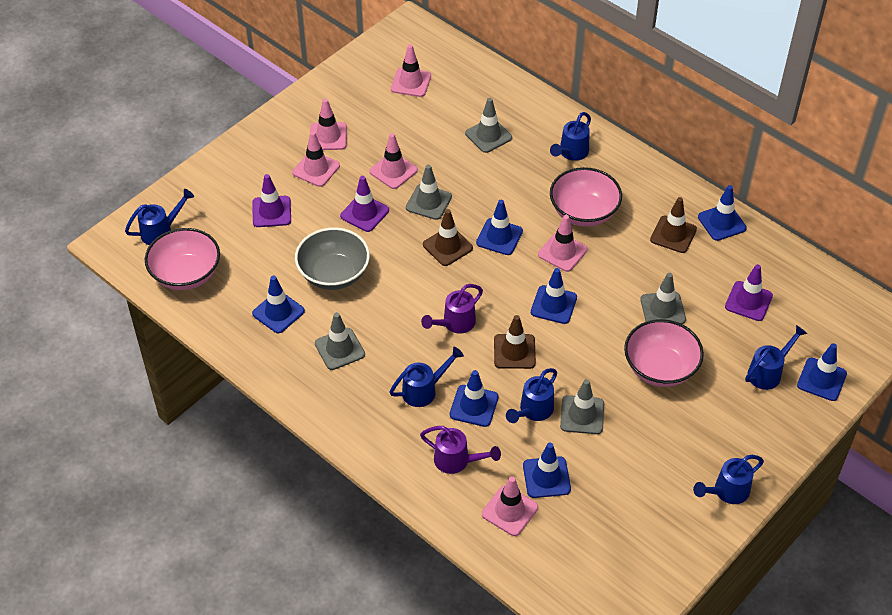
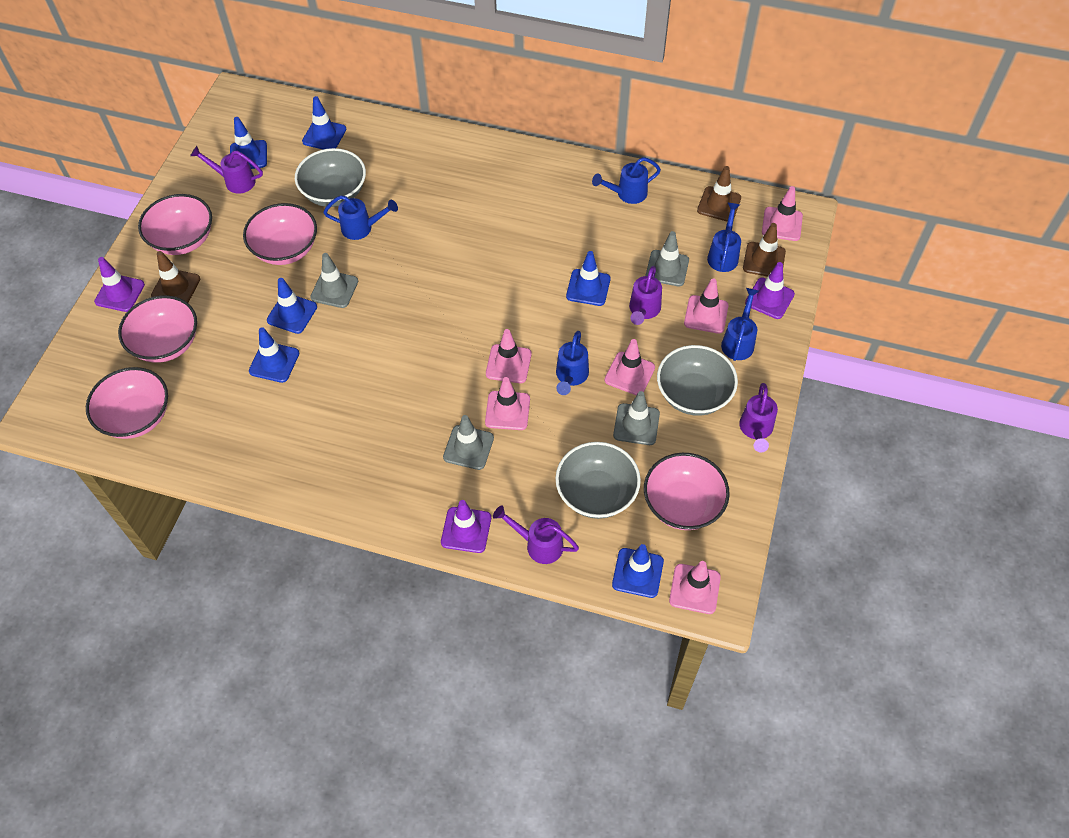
blue traffic cone: 7 -> 6
blue watering can: 6 -> 5
grey bowl: 1 -> 3
grey traffic cone: 5 -> 4
pink bowl: 3 -> 5
purple watering can: 2 -> 4

